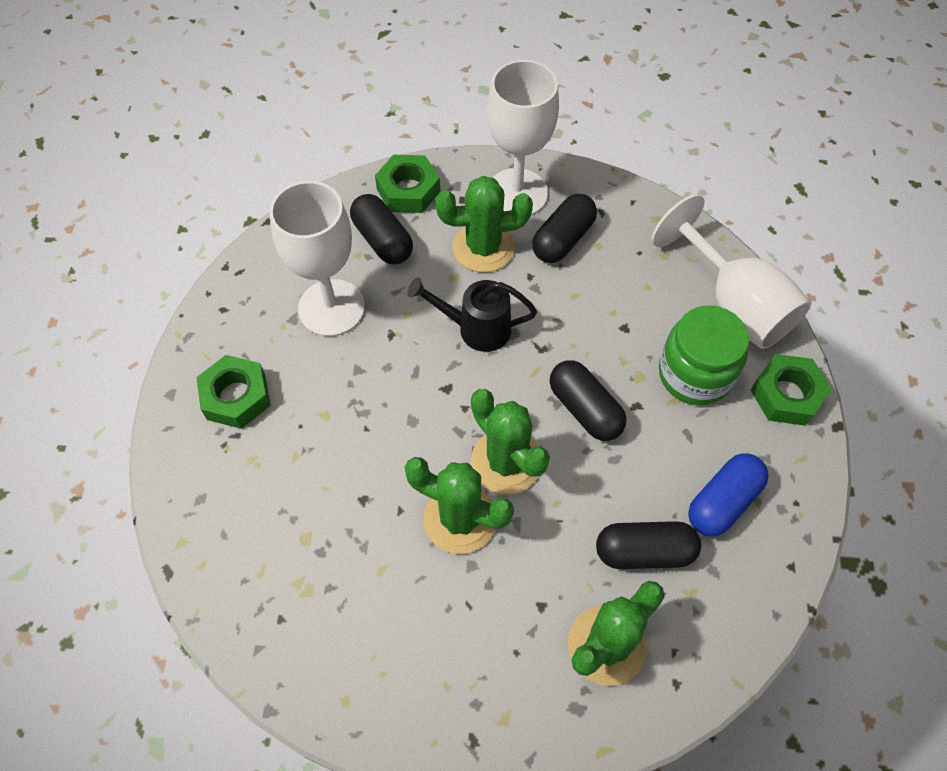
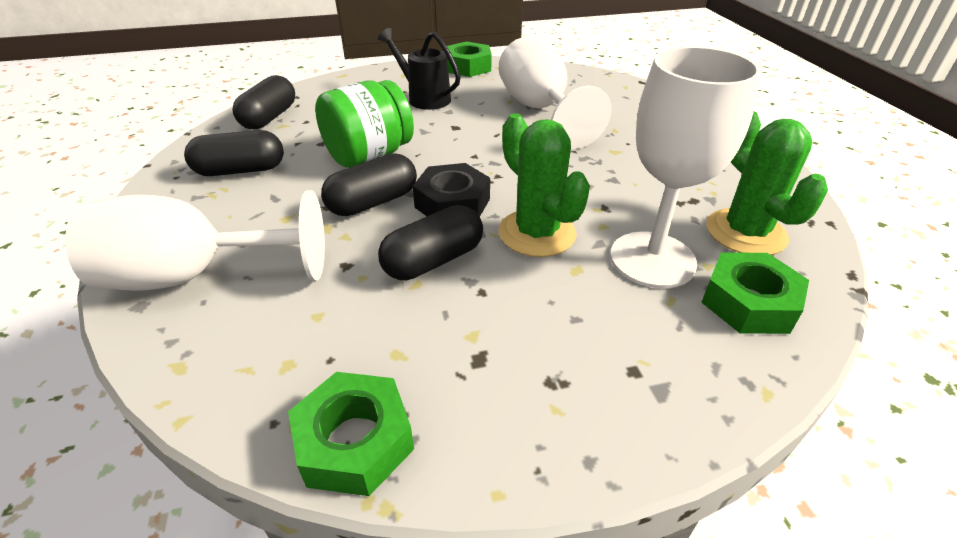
black nut: 0 -> 1
blue capsule: 1 -> 0
green cactus: 4 -> 2

